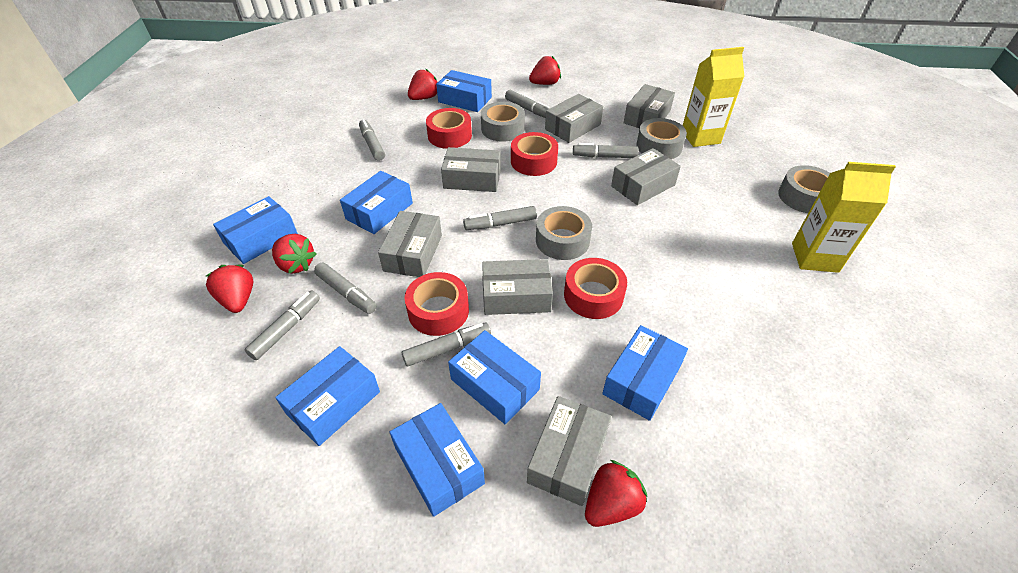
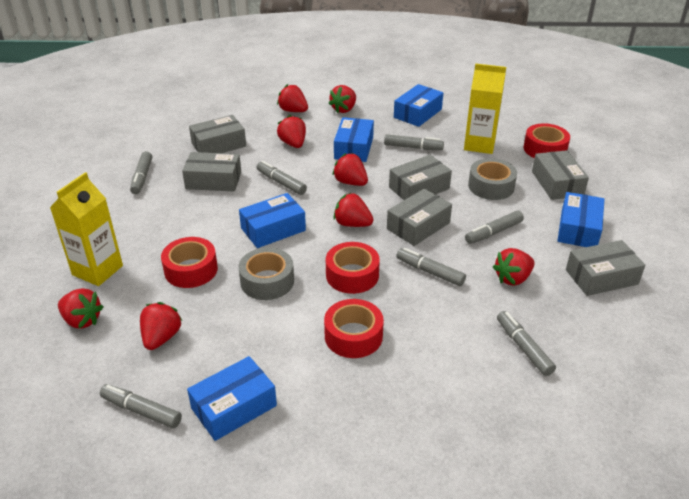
blue box: 7 -> 5
grey box: 7 -> 6
grey tape: 4 -> 2
red strawberry: 5 -> 8

